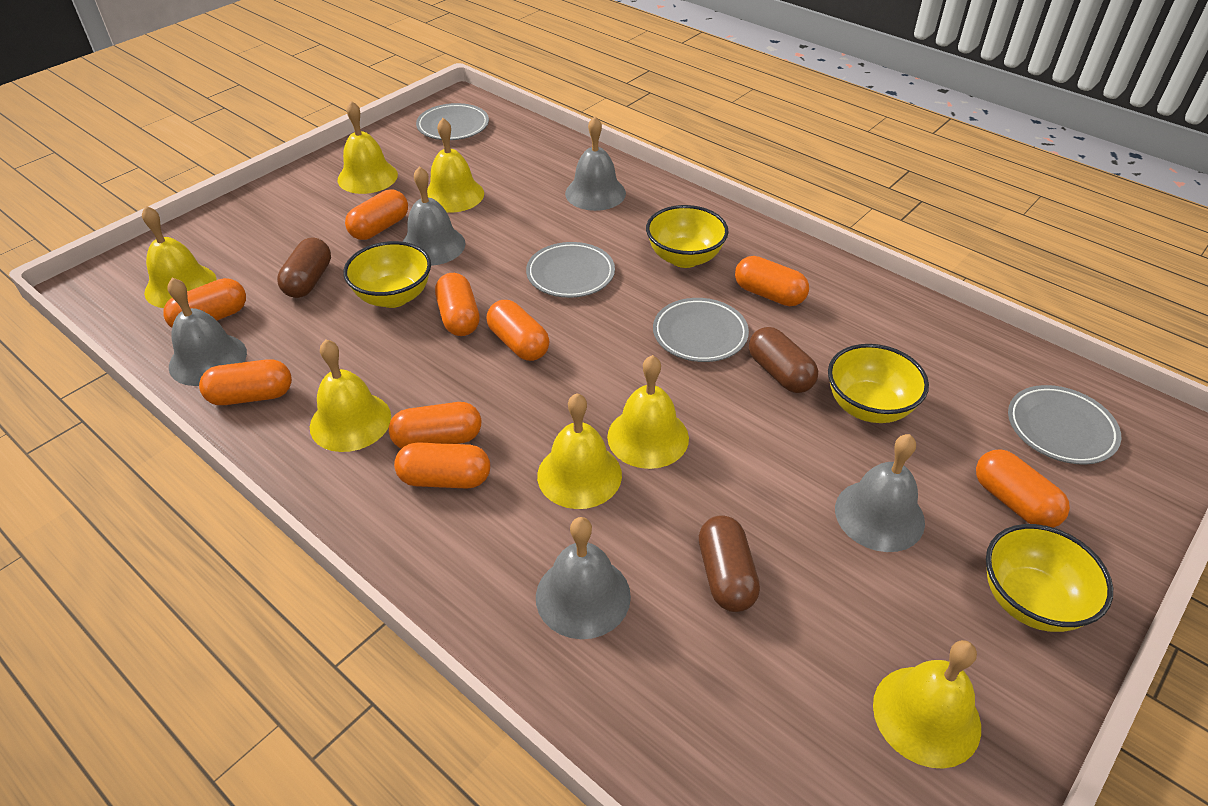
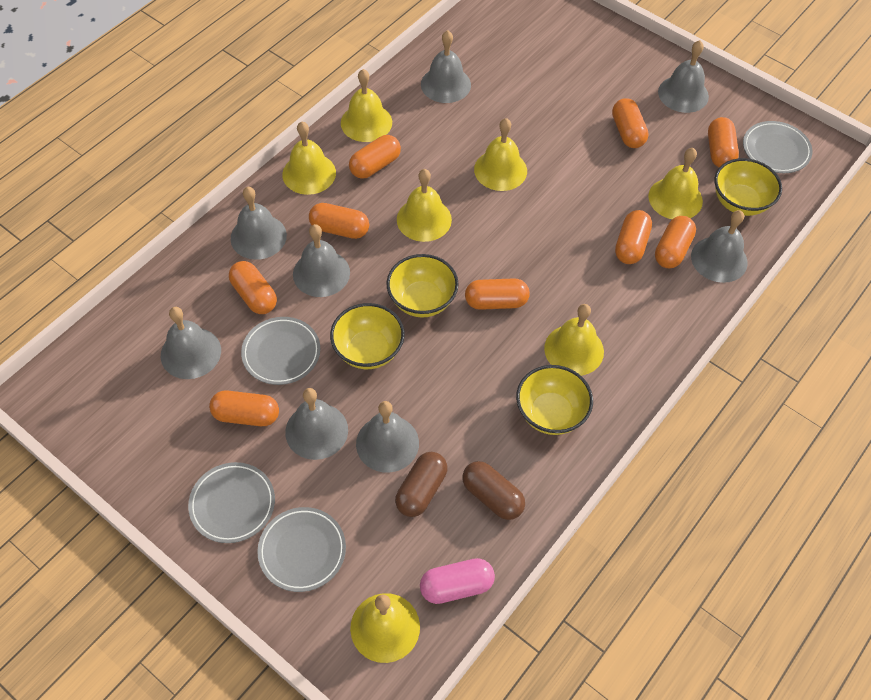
brown capsule: 3 -> 2
grey bell: 5 -> 8
pink capsule: 0 -> 1

